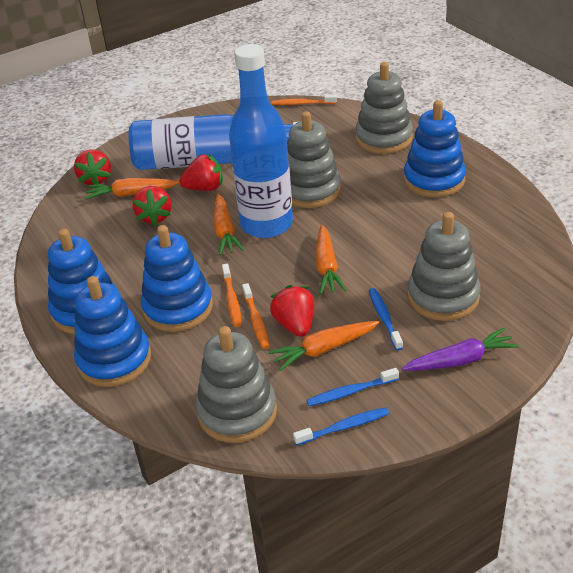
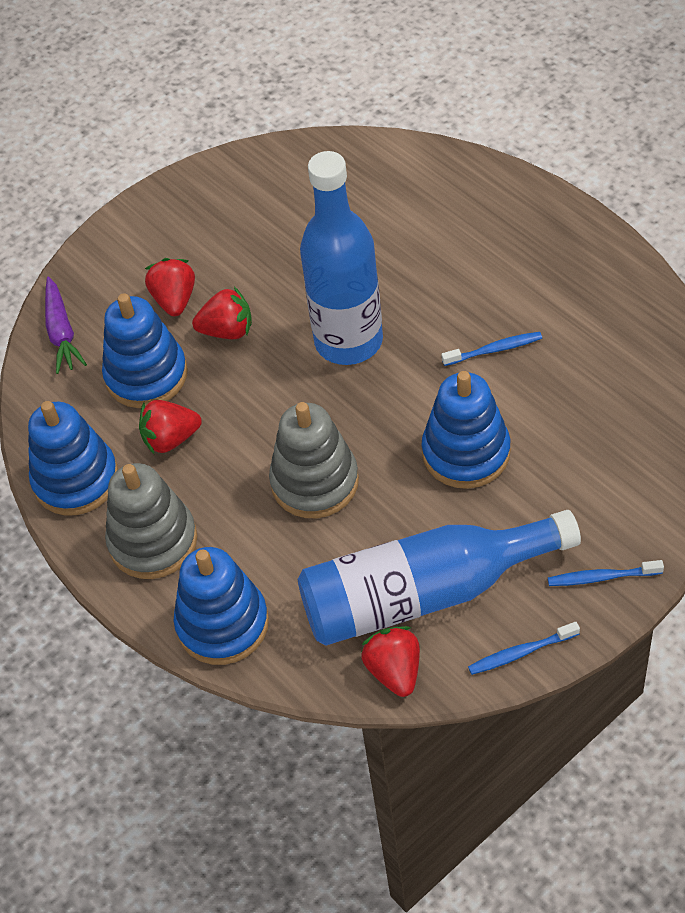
grey stacking toy: 4 -> 2
orange carrot: 4 -> 0
orange toothbrush: 3 -> 0

